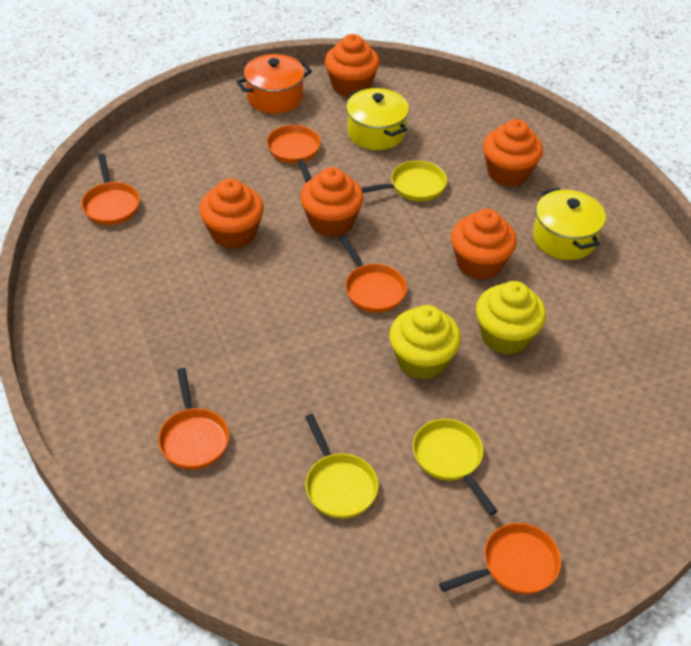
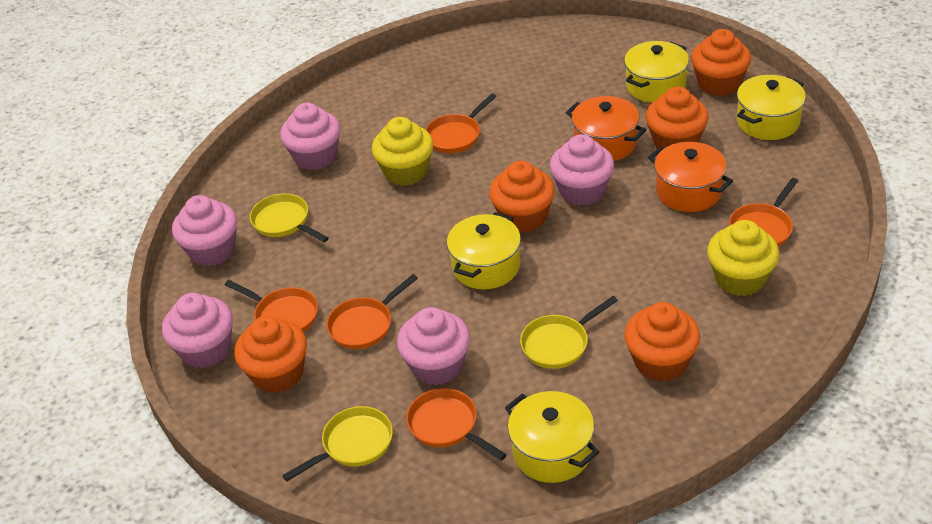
orange pot: 1 -> 2
pink cupcake: 0 -> 5
yellow pot: 2 -> 4

